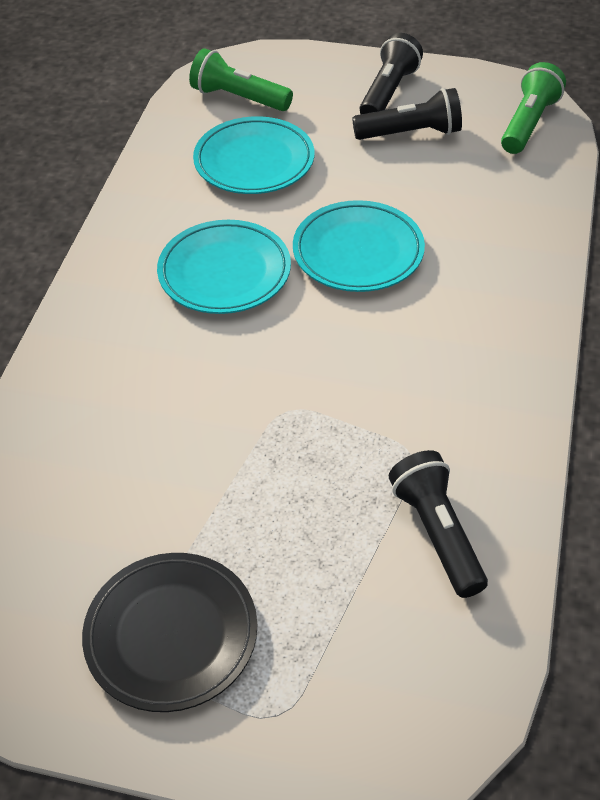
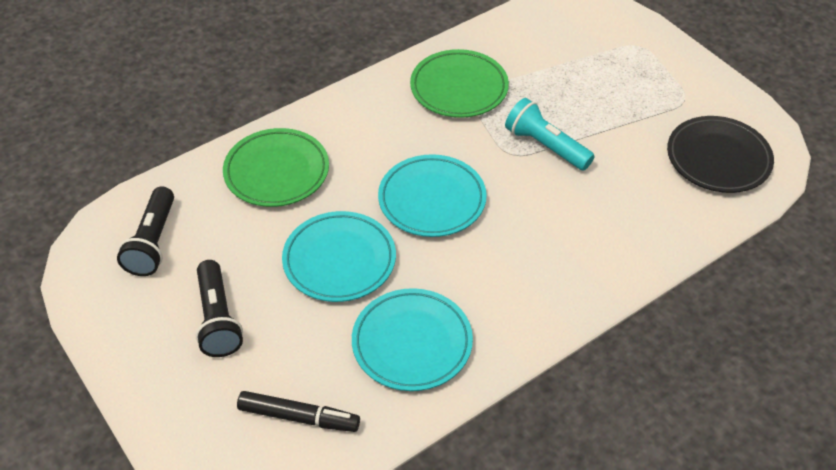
black flashlight: 3 -> 2
black marker: 0 -> 1
green flashlight: 2 -> 0
green plate: 0 -> 2
turquoise flashlight: 0 -> 1

